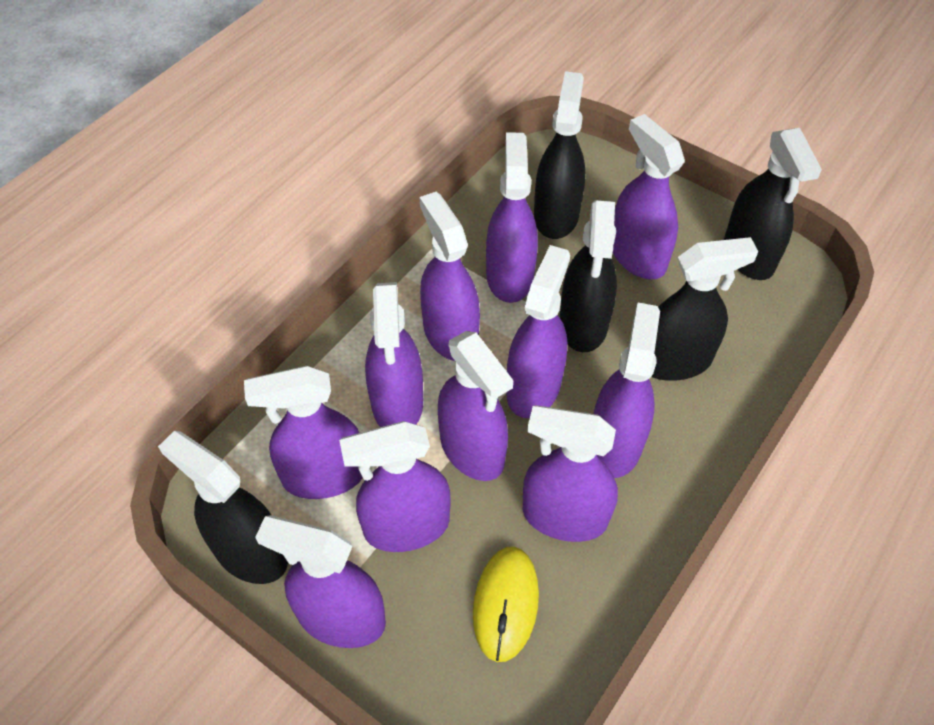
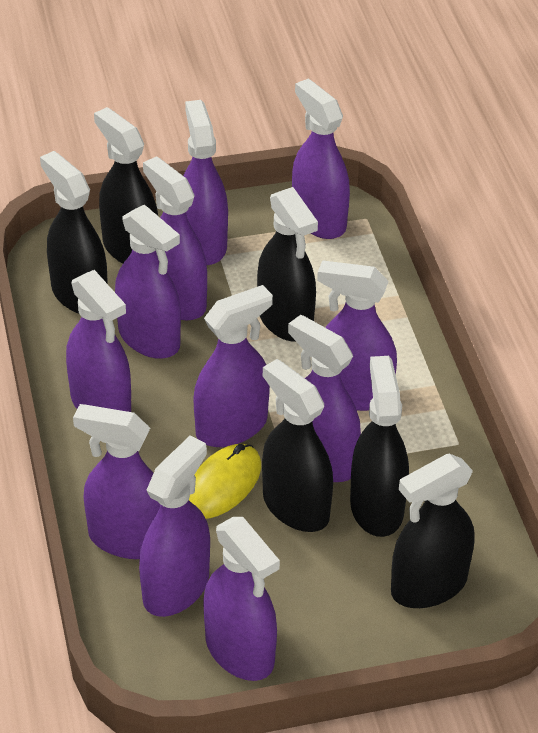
black spray bottle: 5 -> 6

